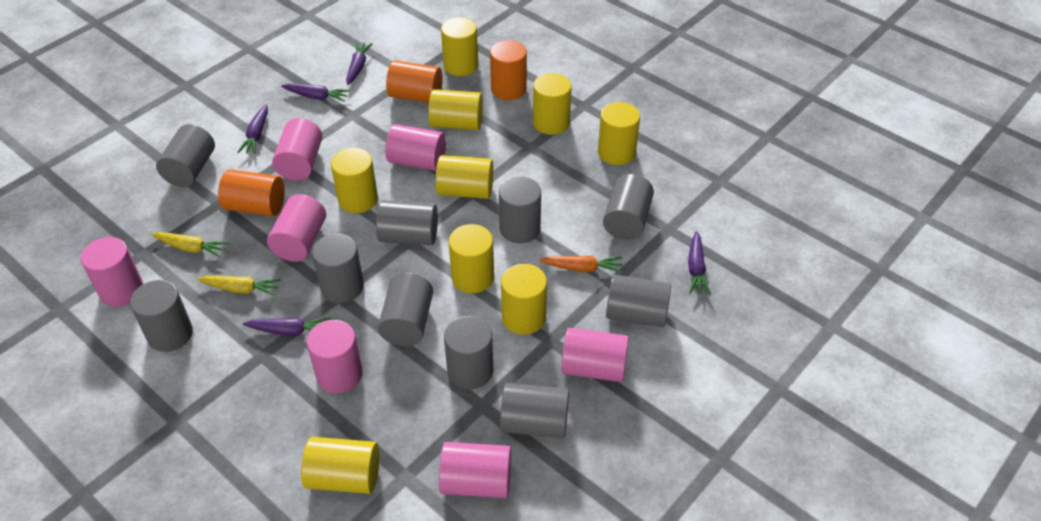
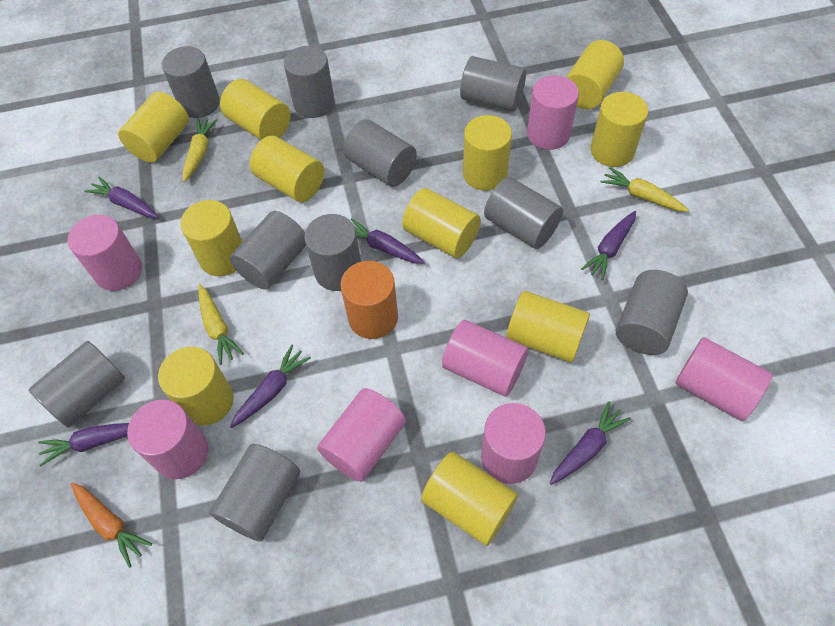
orange cylinder: 3 -> 1
purple carrot: 5 -> 6
yellow carrot: 2 -> 3
yellow cylinder: 9 -> 11

